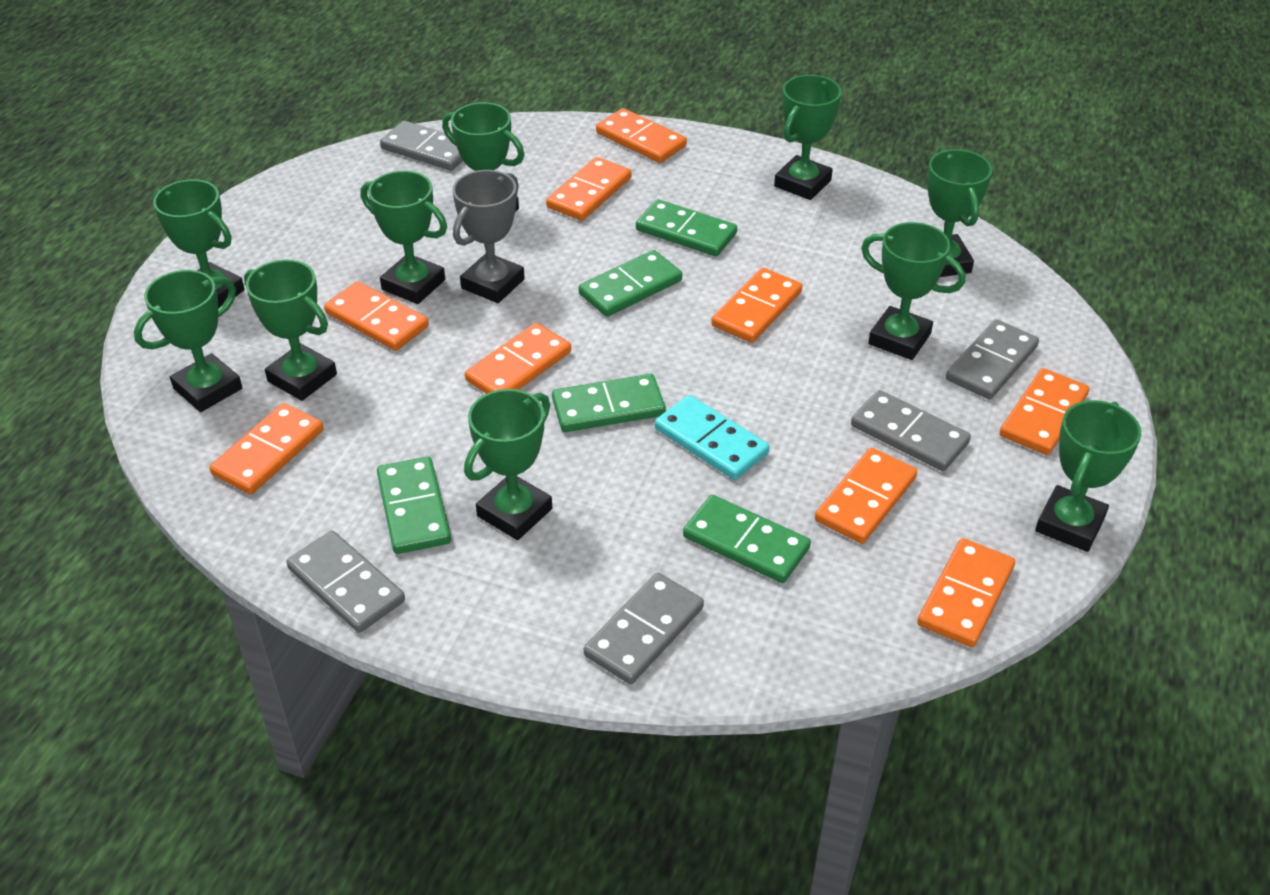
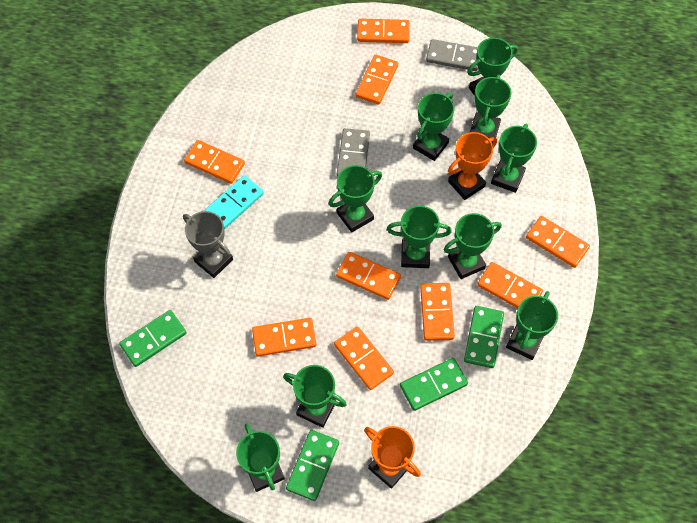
green domino: 5 -> 4
grey domino: 5 -> 2
orange trophy: 0 -> 2

